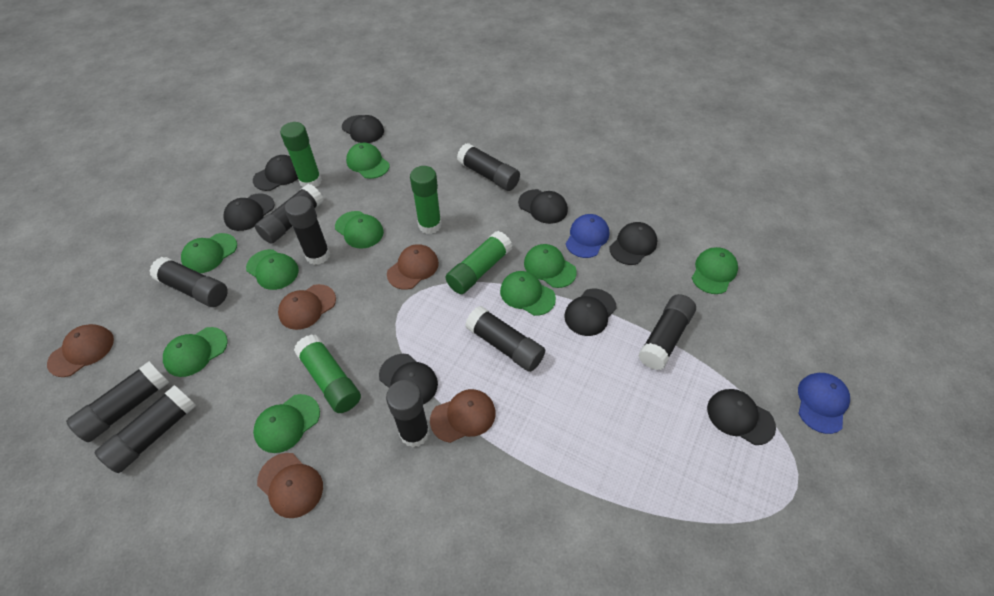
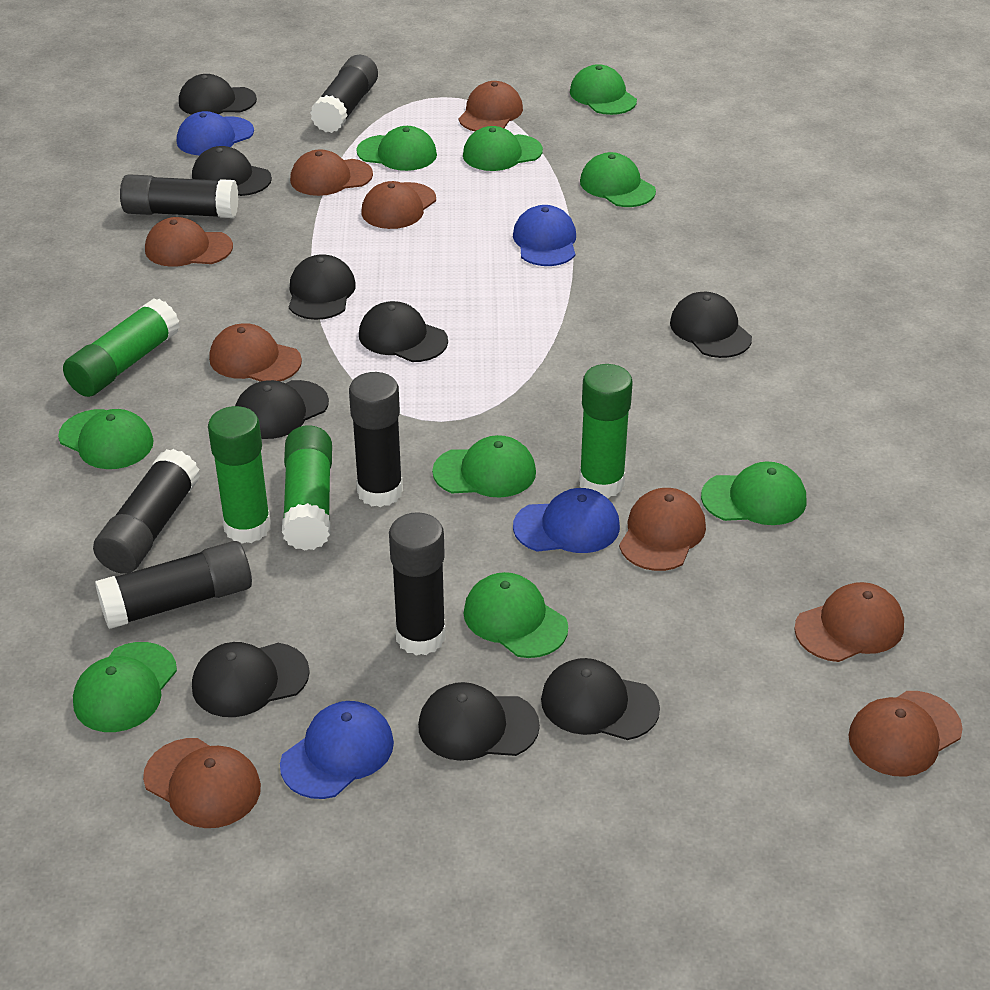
black cap: 8 -> 9
black glue stick: 9 -> 6
blue cap: 2 -> 4
brown cap: 5 -> 9

